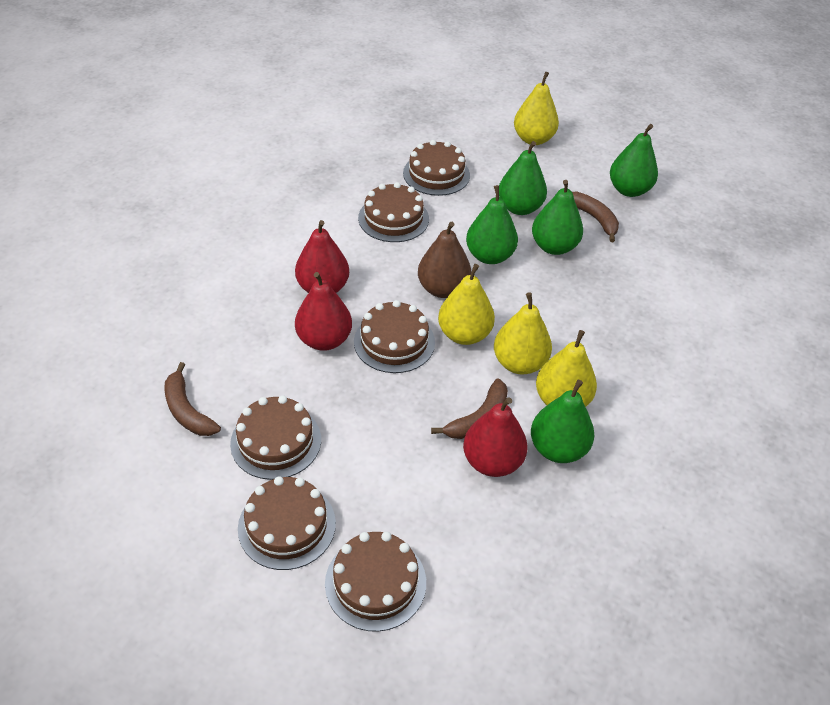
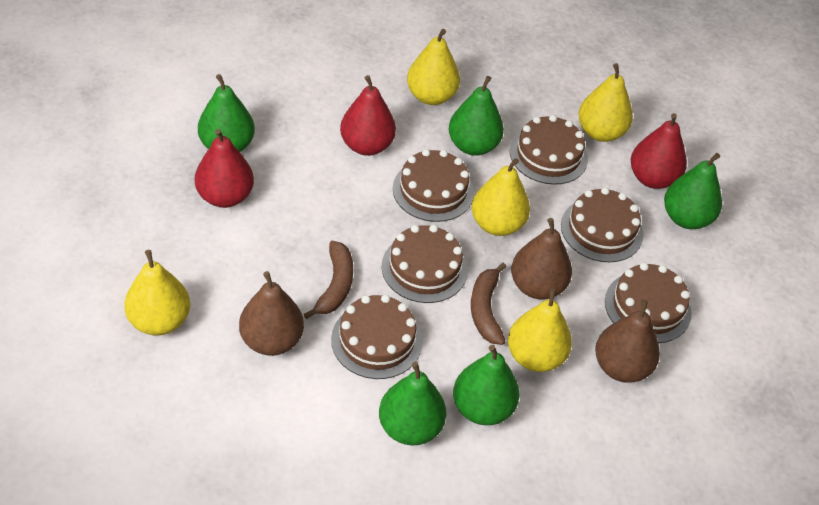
brown banana: 3 -> 2
brown pear: 1 -> 3
yellow pear: 4 -> 5

